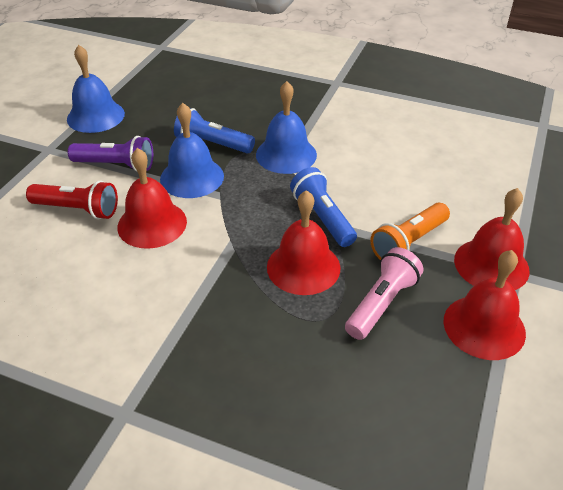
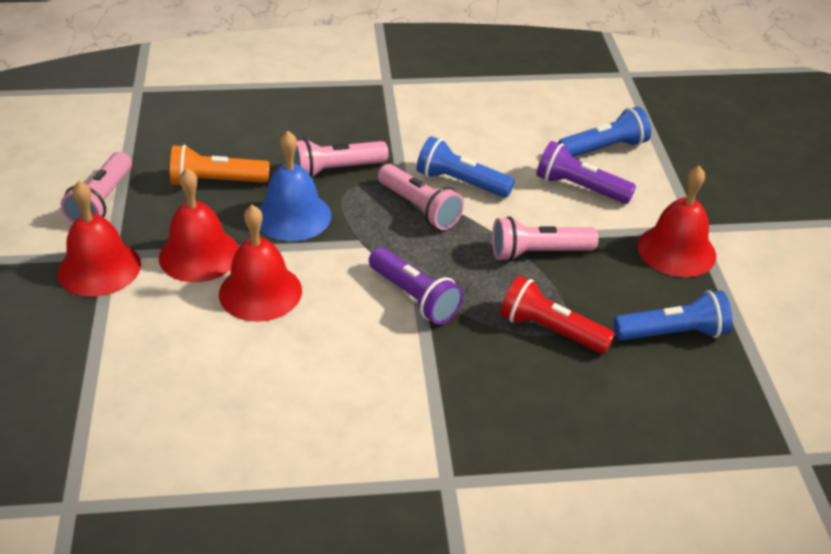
blue bell: 3 -> 1
blue flashlight: 2 -> 3
pink flashlight: 1 -> 4
purple flashlight: 1 -> 2

